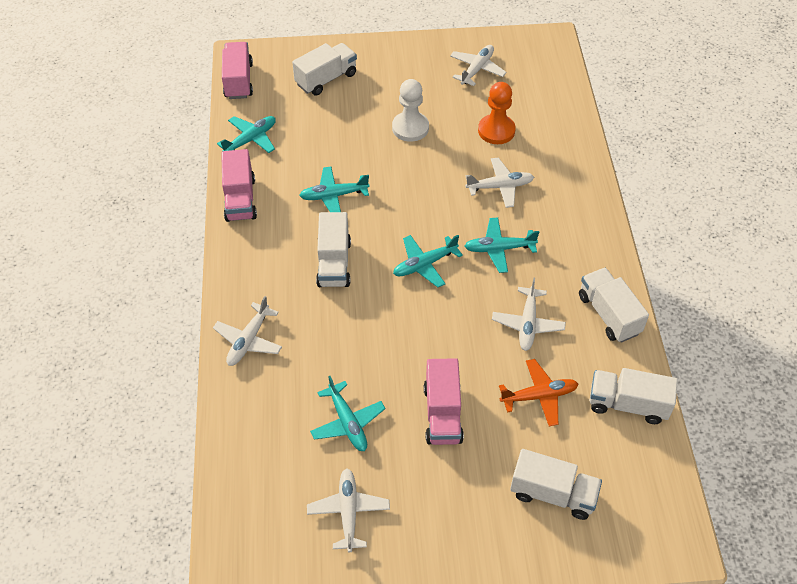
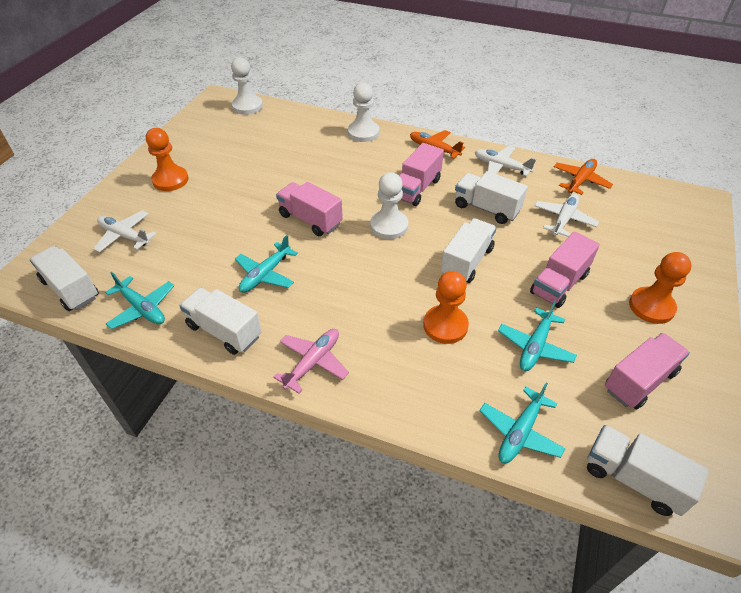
orange pawn: 1 -> 3
orange plane: 1 -> 2
pink plane: 0 -> 1
pink truck: 3 -> 4
turquoise plane: 5 -> 4
white pawn: 1 -> 3
white plane: 5 -> 3

